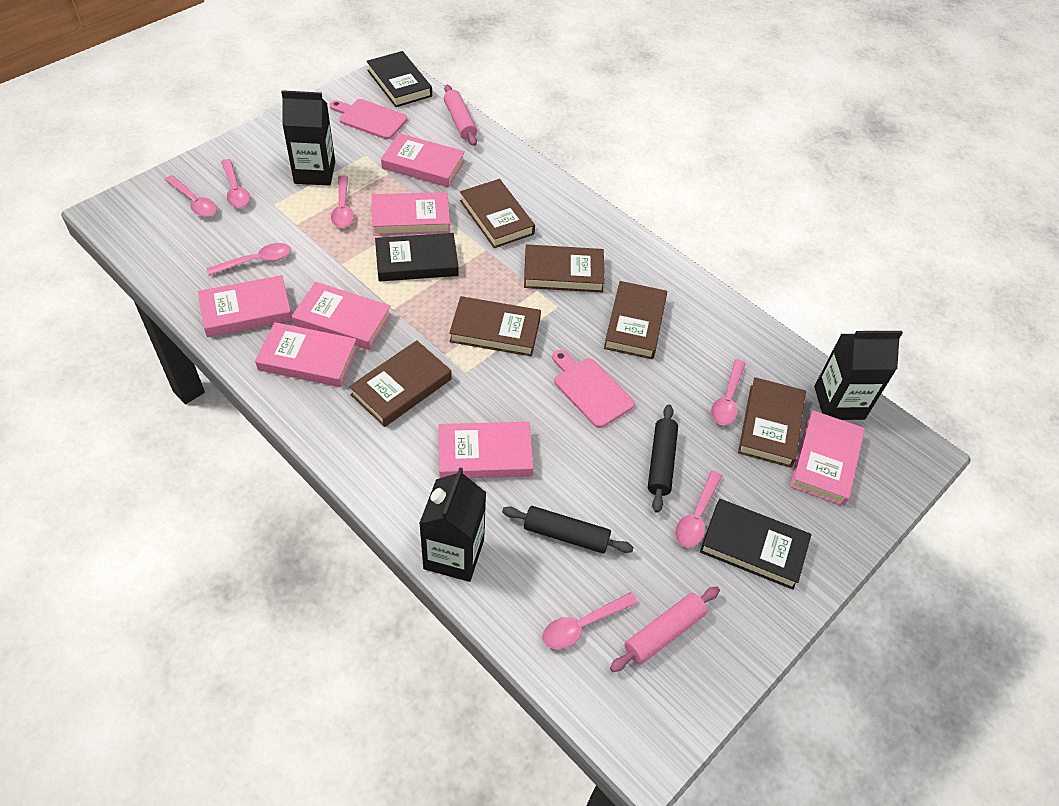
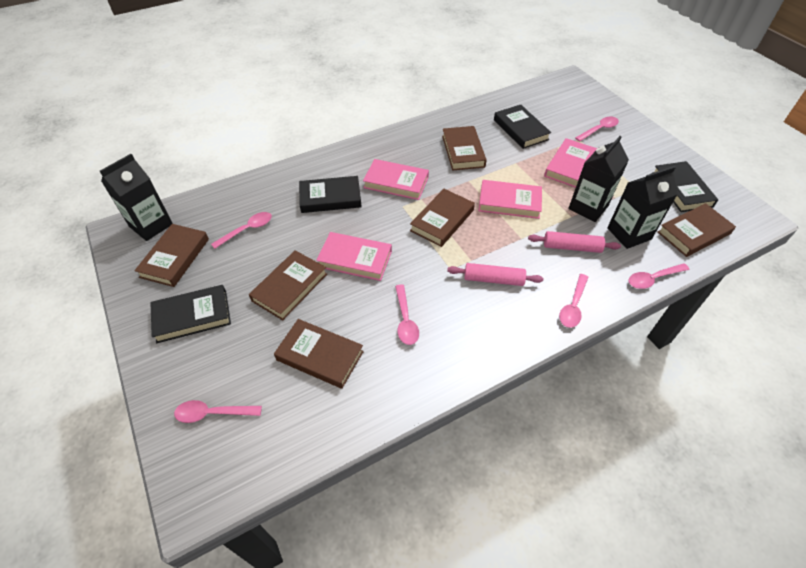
black book: 3 -> 4
black rolling pin: 2 -> 0
pink book: 7 -> 4
pink cutting board: 2 -> 0
pink spoon: 7 -> 6

